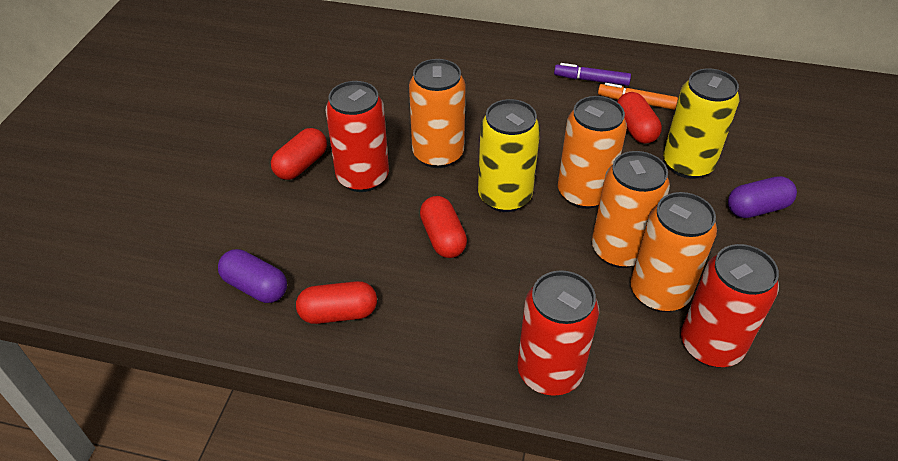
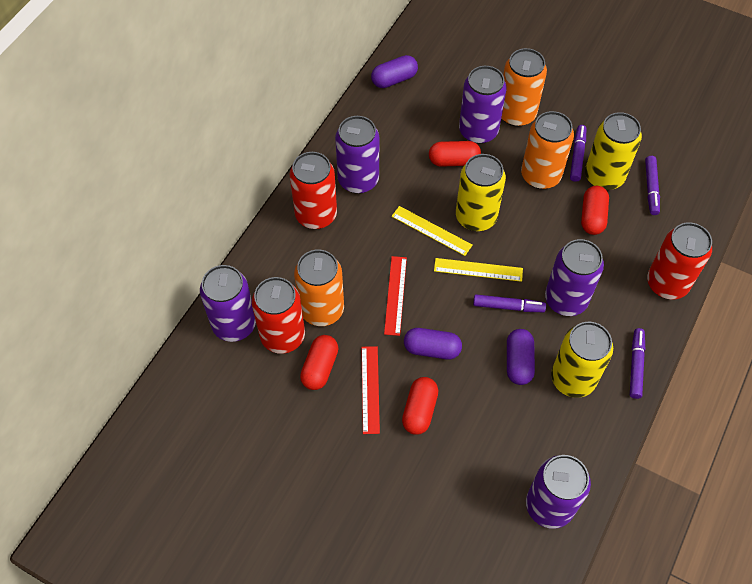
orange can: 4 -> 3
orange marker: 1 -> 0
purple can: 0 -> 5
purple capsule: 2 -> 3
purple marker: 1 -> 4
red ruler: 0 -> 2
yellow can: 2 -> 3
yellow ruler: 0 -> 2

